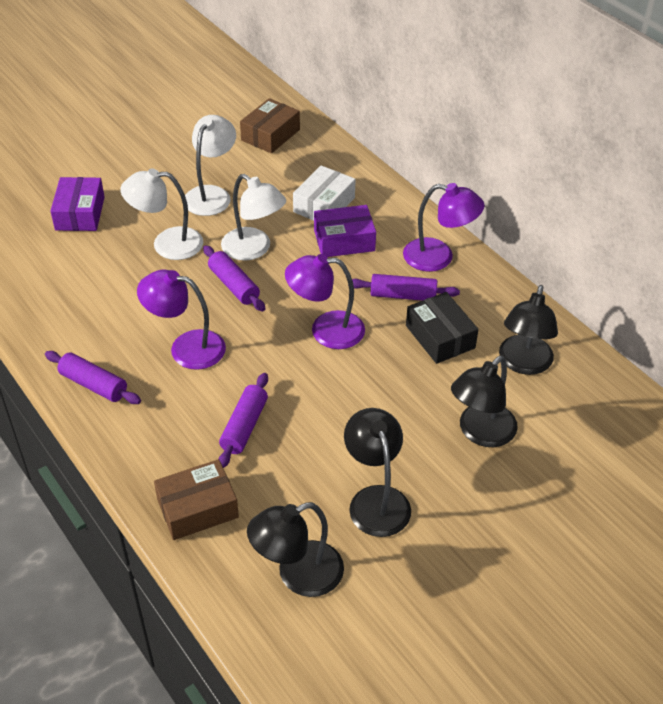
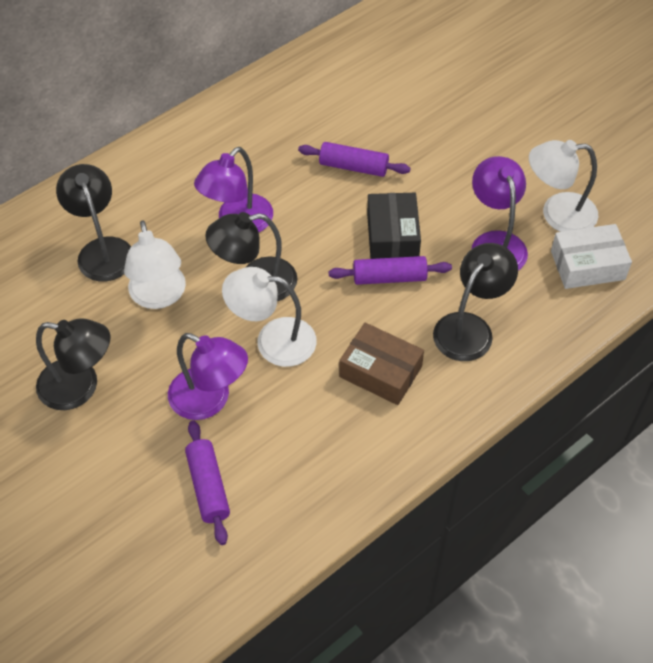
brown box: 2 -> 1
purple box: 2 -> 0
purple rolling pin: 4 -> 3

